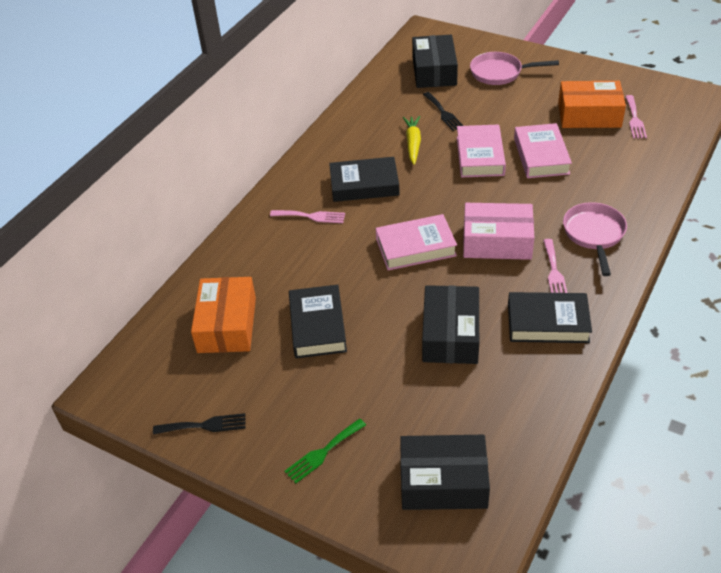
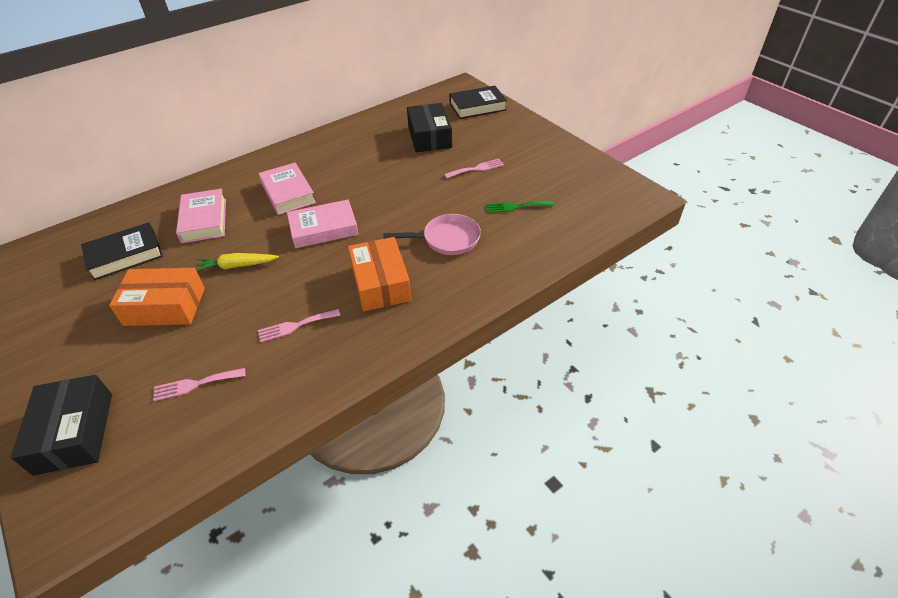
black book: 3 -> 2
black box: 3 -> 2
black fork: 2 -> 0
pink box: 1 -> 0
pink pan: 2 -> 1

